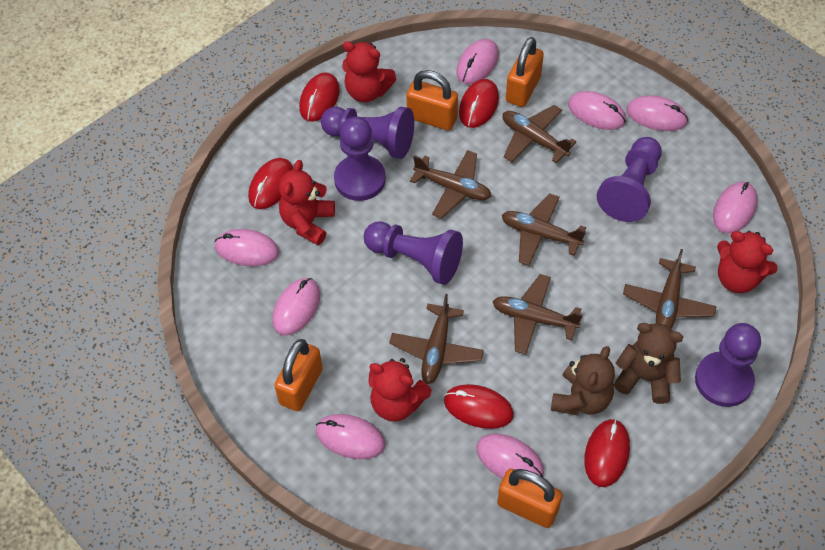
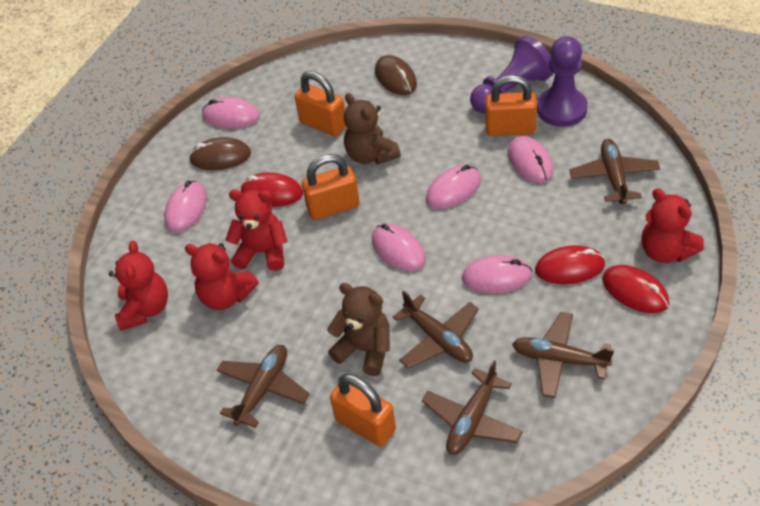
brown mouse: 0 -> 2
brown plane: 6 -> 5
pink mouse: 8 -> 6
purple pawn: 5 -> 2
red mouse: 5 -> 3

